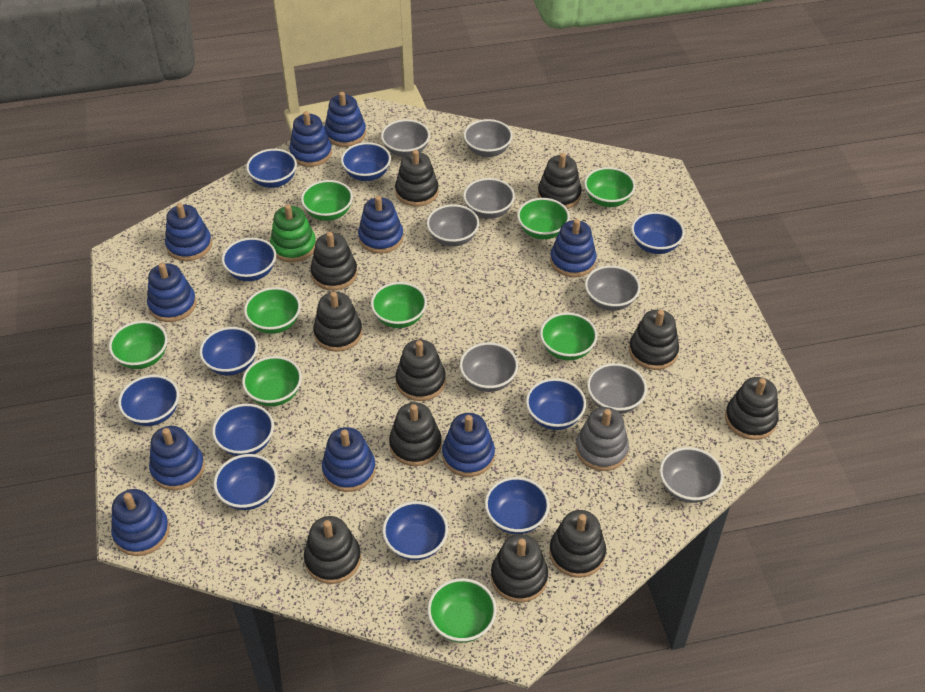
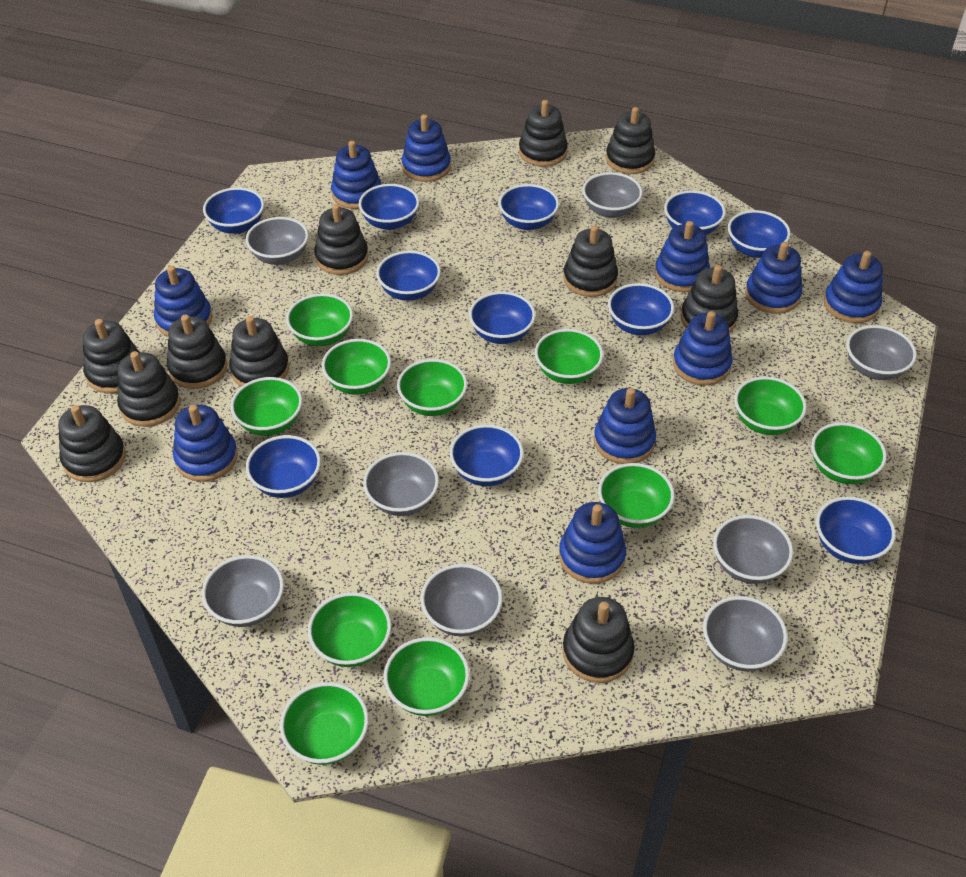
green bowl: 9 -> 11
green stacking toy: 1 -> 0
grey stacking toy: 1 -> 0

